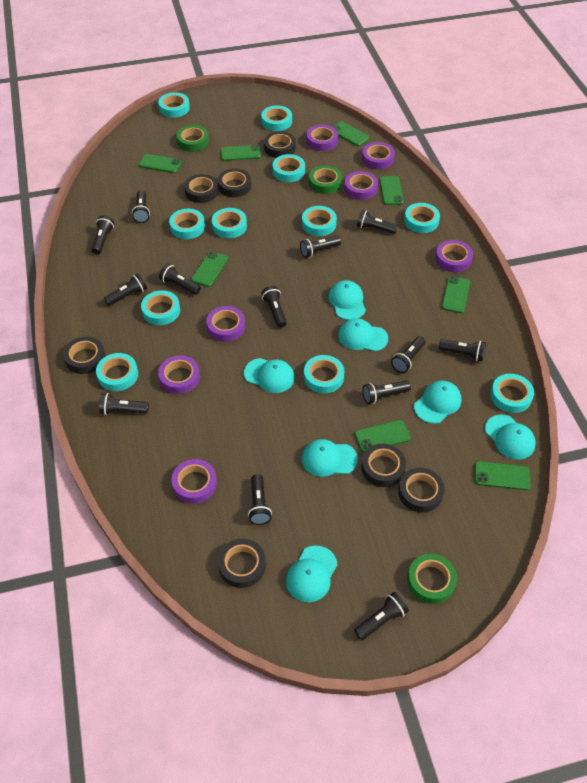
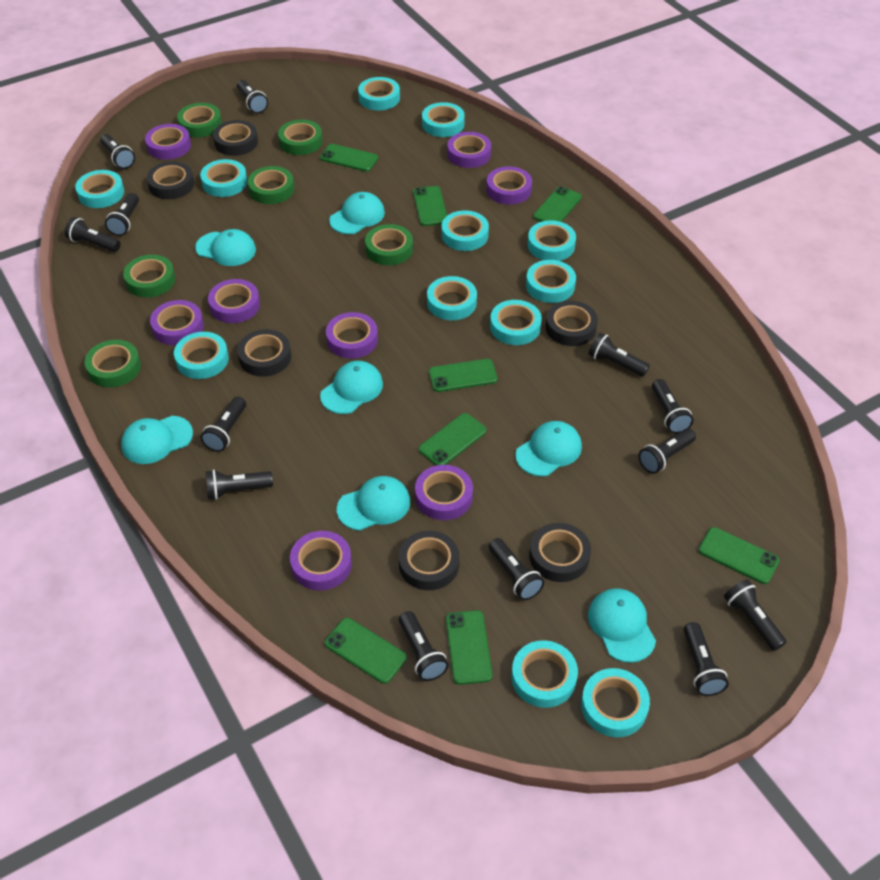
black tape: 7 -> 6
green tape: 3 -> 6
purple tape: 7 -> 8
turquoise tape: 11 -> 12

